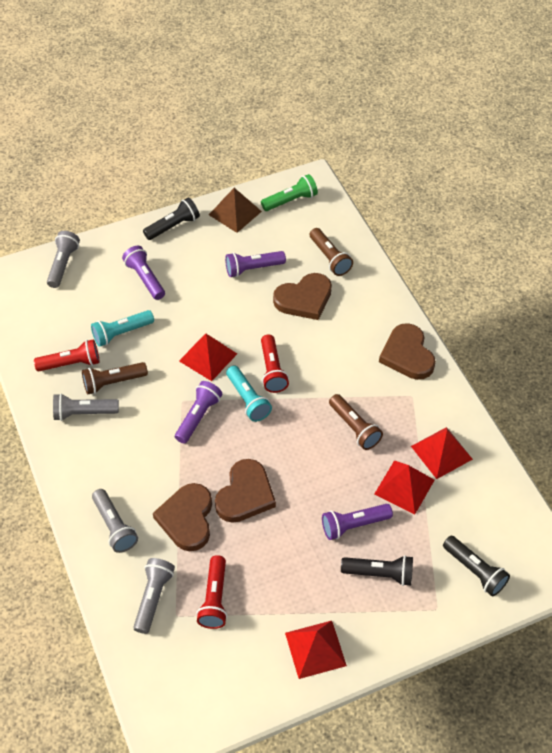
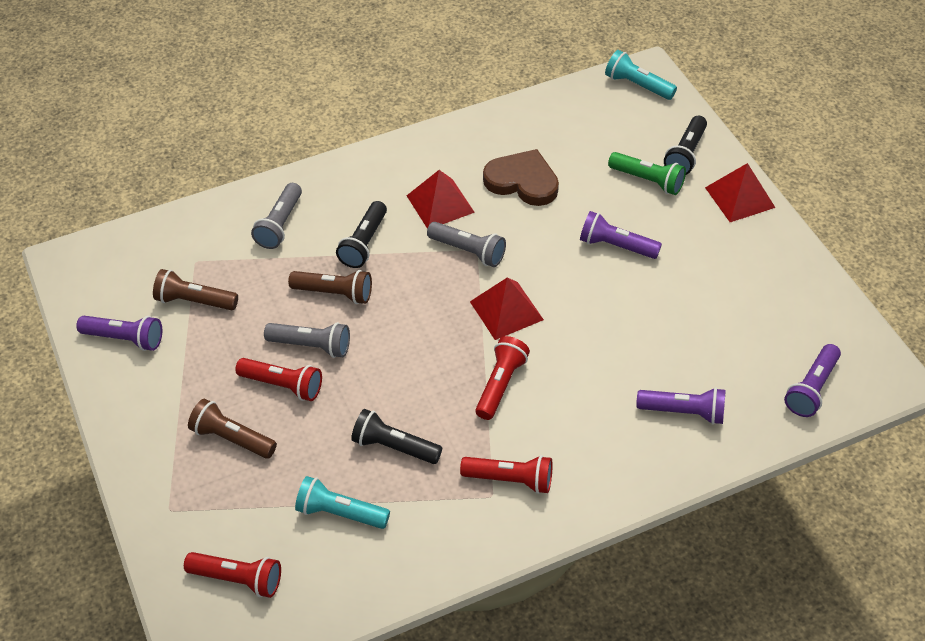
brown heart: 4 -> 1
brown pyramid: 1 -> 0
grey flashlight: 4 -> 3
red flashlight: 3 -> 4
red pyramid: 4 -> 3

